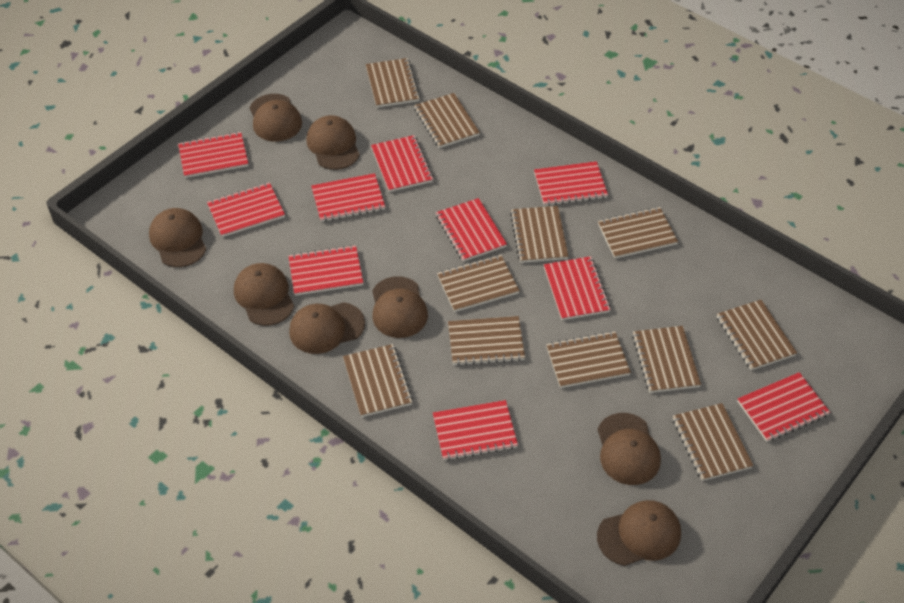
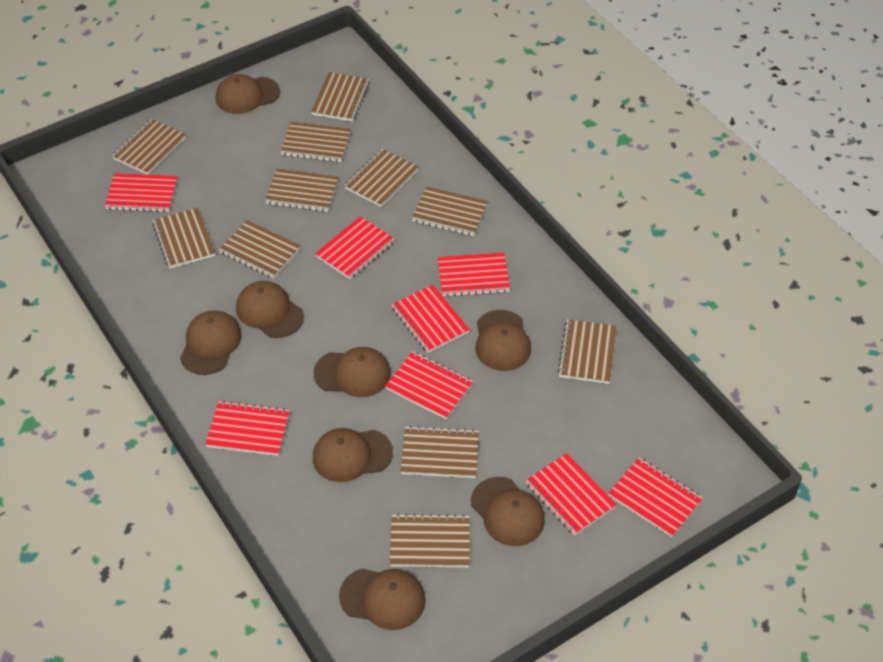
red notebook: 10 -> 8

